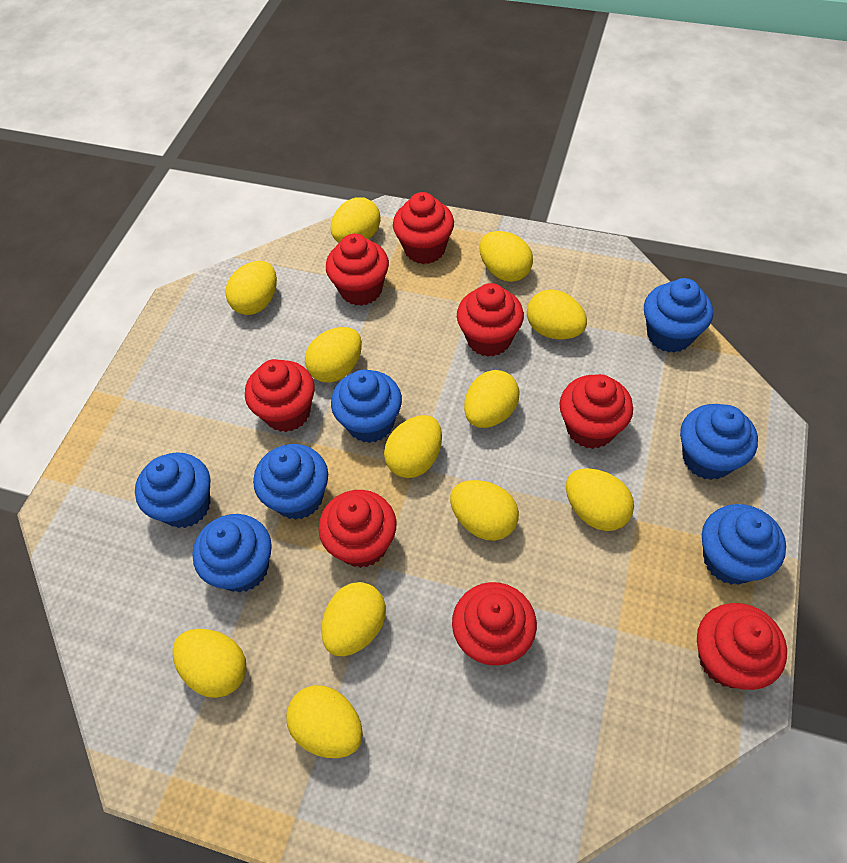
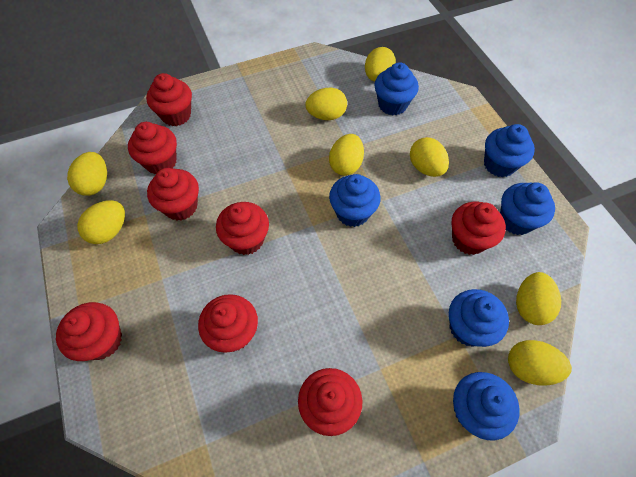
blue cupcake: 7 -> 6
yellow egg: 12 -> 8

